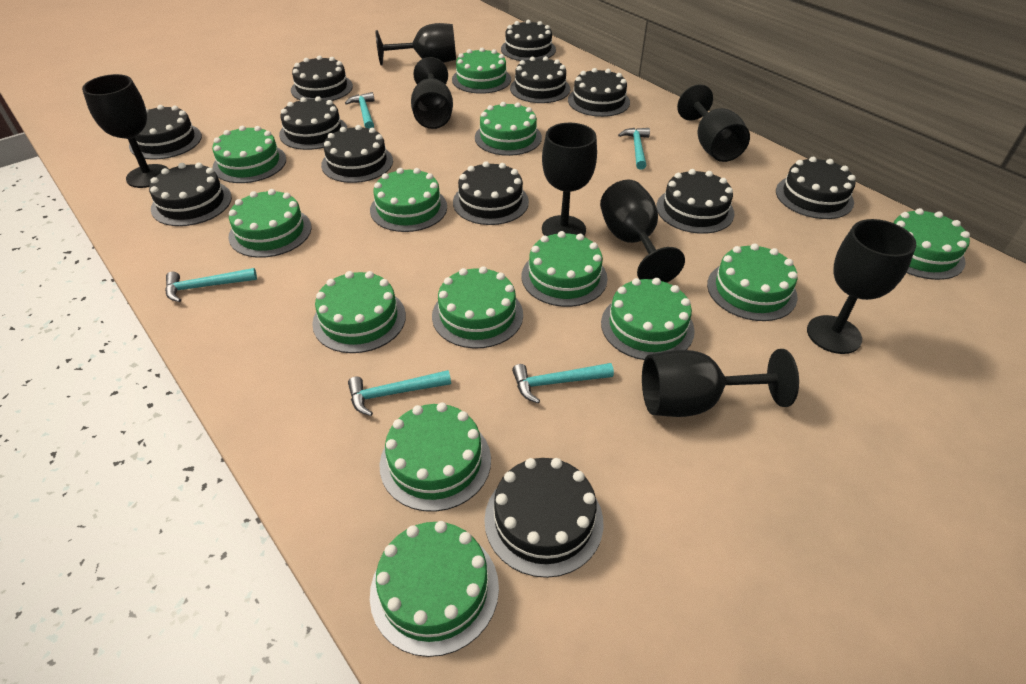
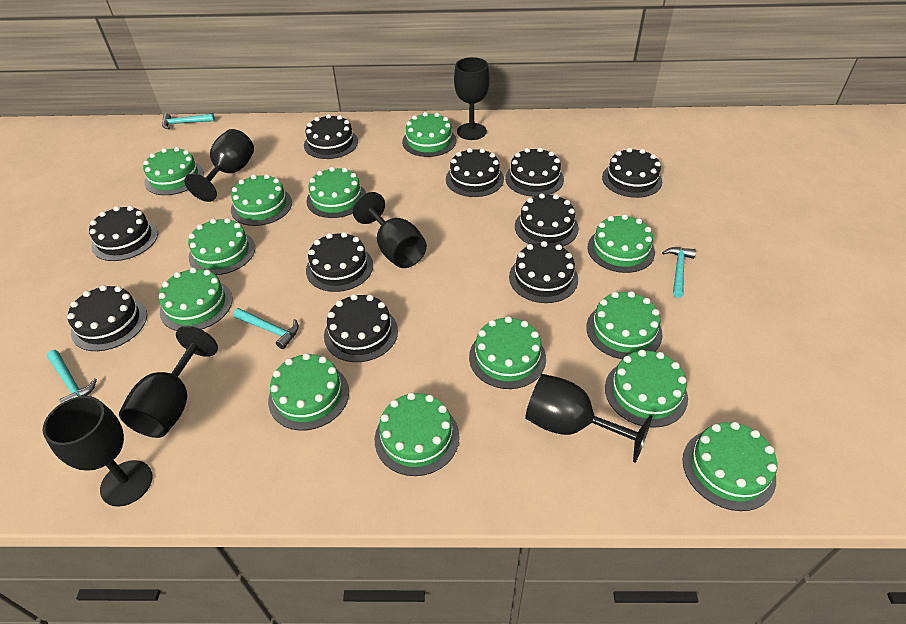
black cake: 12 -> 10
black goblet: 8 -> 6
turquoise hammer: 5 -> 4

